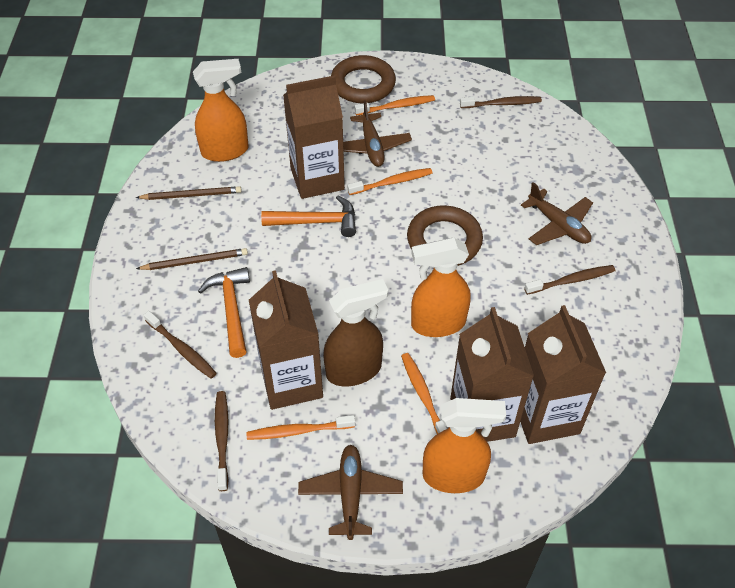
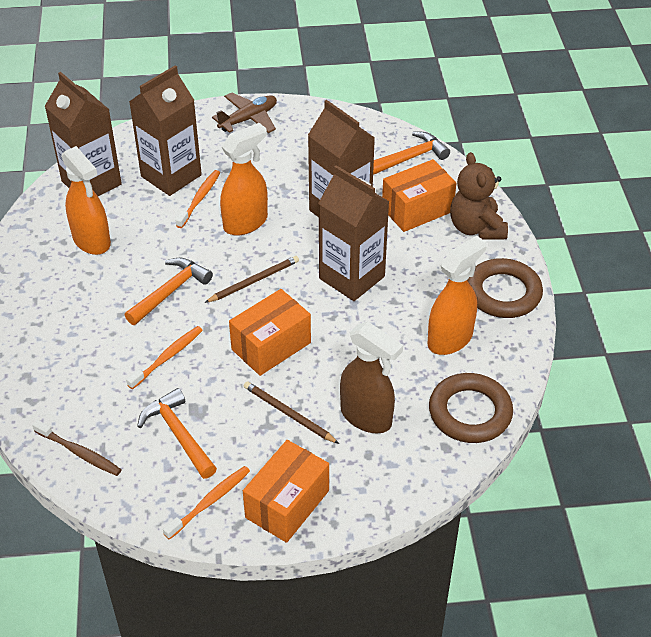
brown plane: 3 -> 1
brown teddy bear: 0 -> 1
brown toothbrush: 4 -> 1
orange box: 0 -> 3
orange hammer: 2 -> 3
orange toothbrush: 4 -> 3

